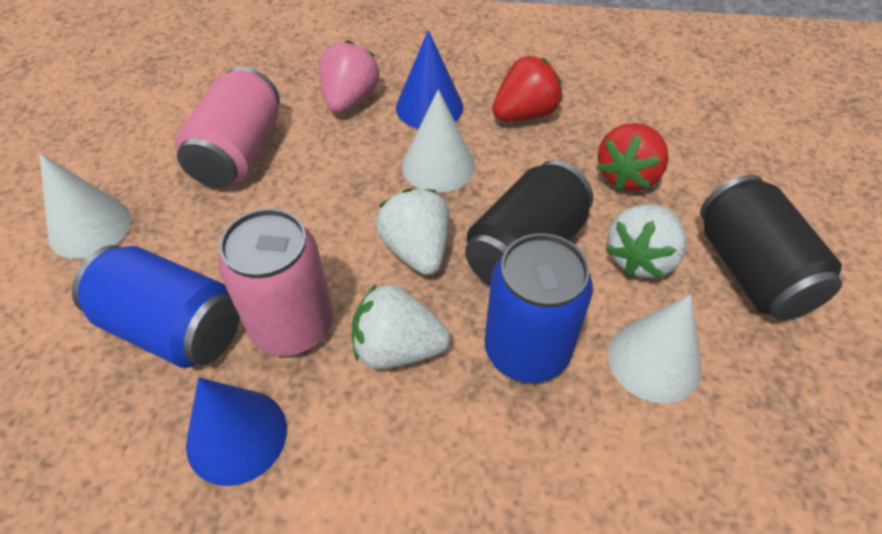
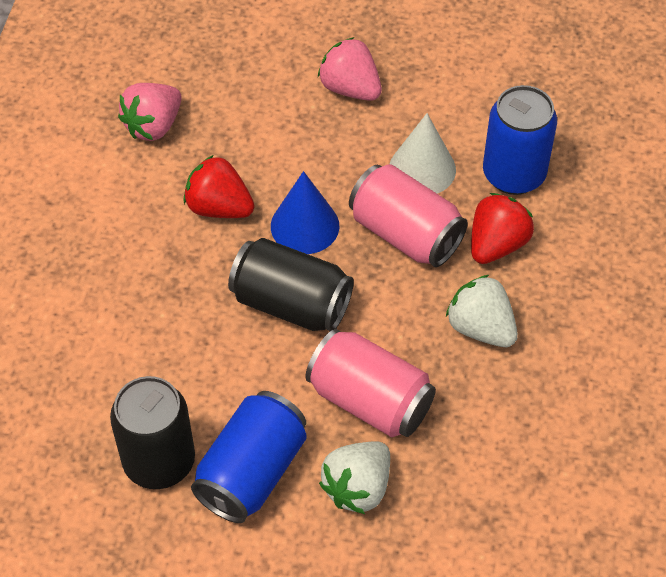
blue cone: 2 -> 1
pink strawberry: 1 -> 2
white cone: 3 -> 1
white strawberry: 3 -> 2

